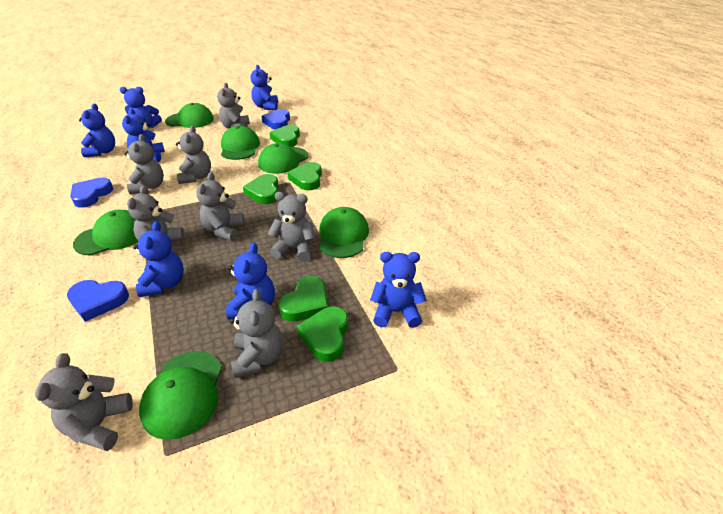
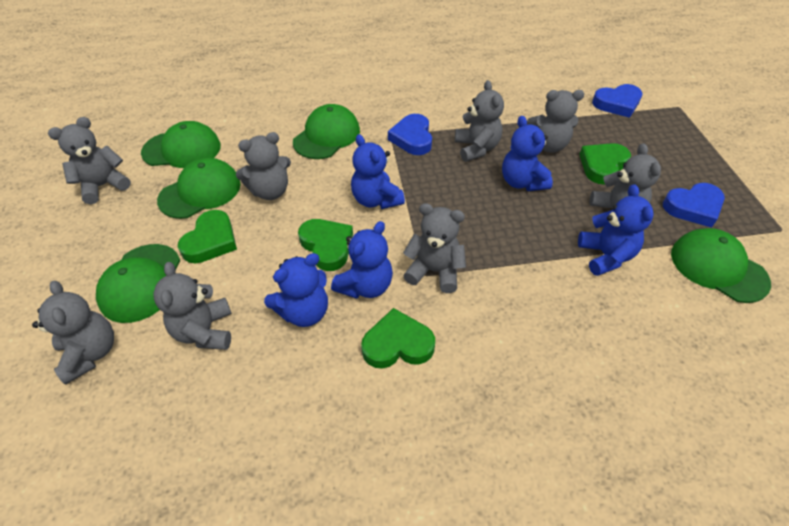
blue teddy bear: 7 -> 5
green cap: 6 -> 5
green heart: 5 -> 4

